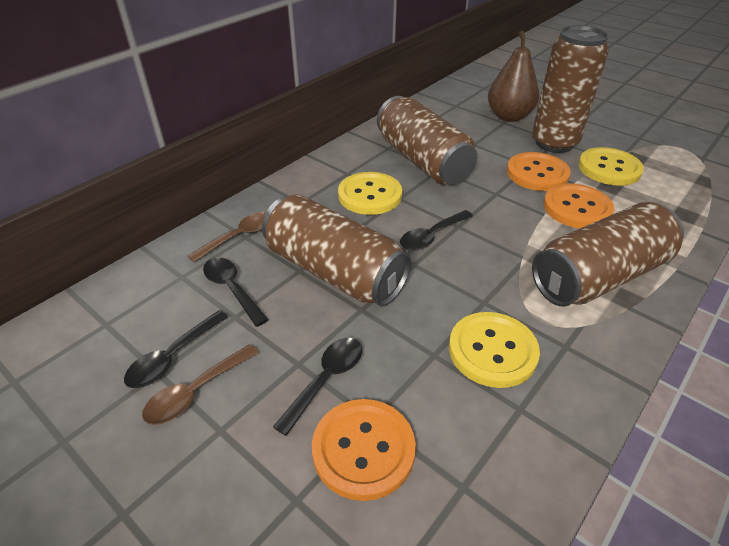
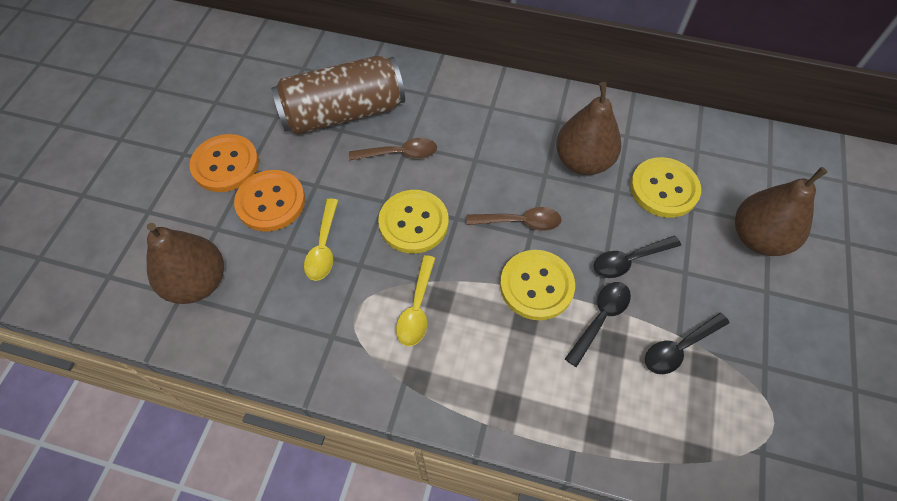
black spoon: 4 -> 3
brown can: 4 -> 1
brown pear: 1 -> 3
orange button: 3 -> 2
yellow spoon: 0 -> 2

